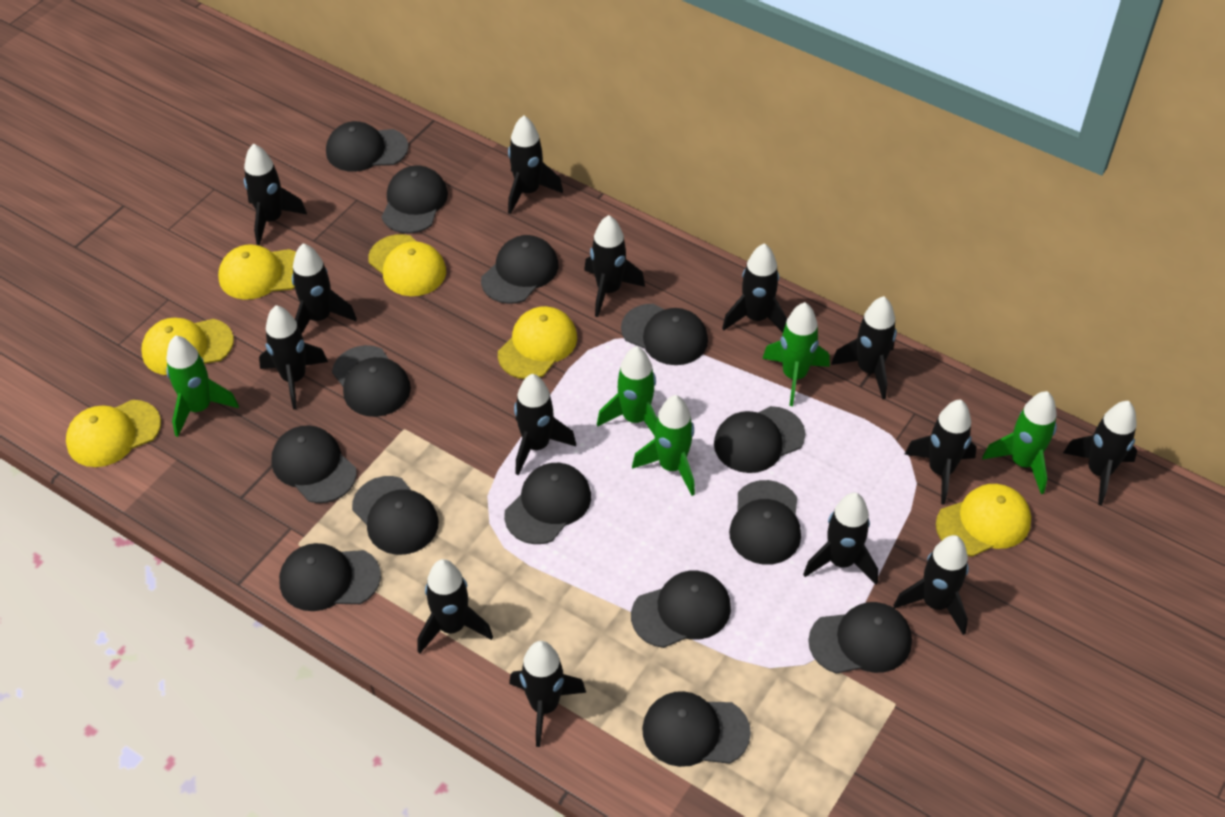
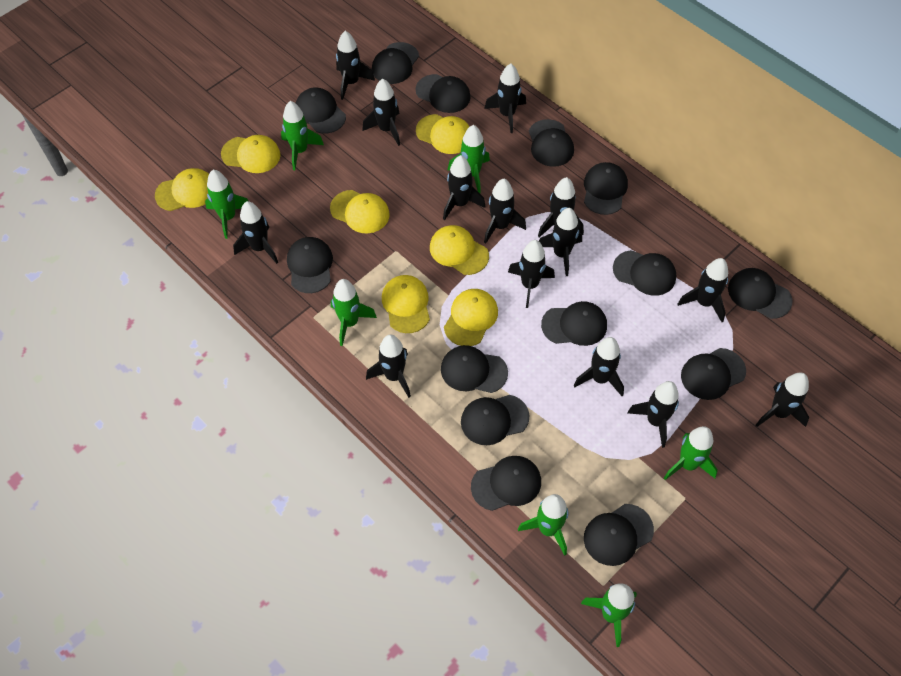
green rocket: 5 -> 7
yellow cap: 6 -> 7

